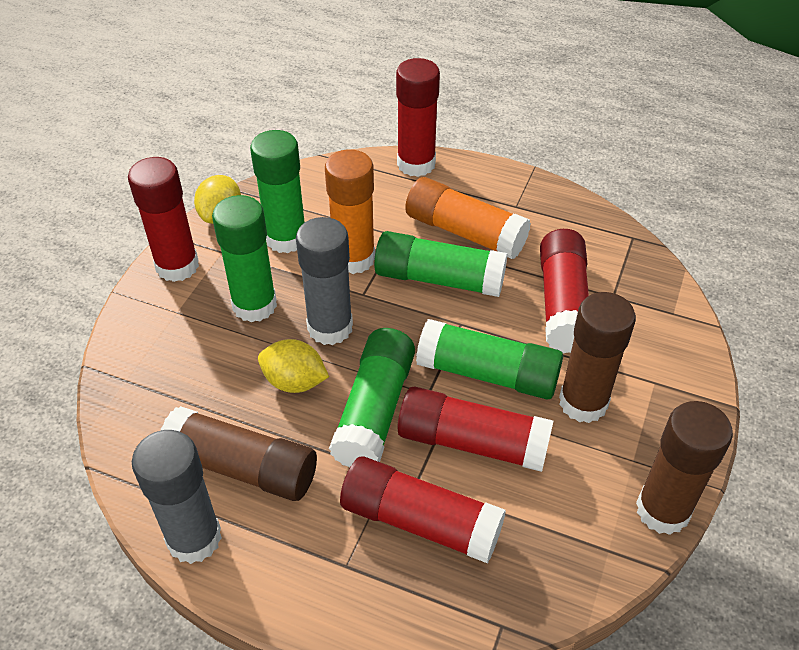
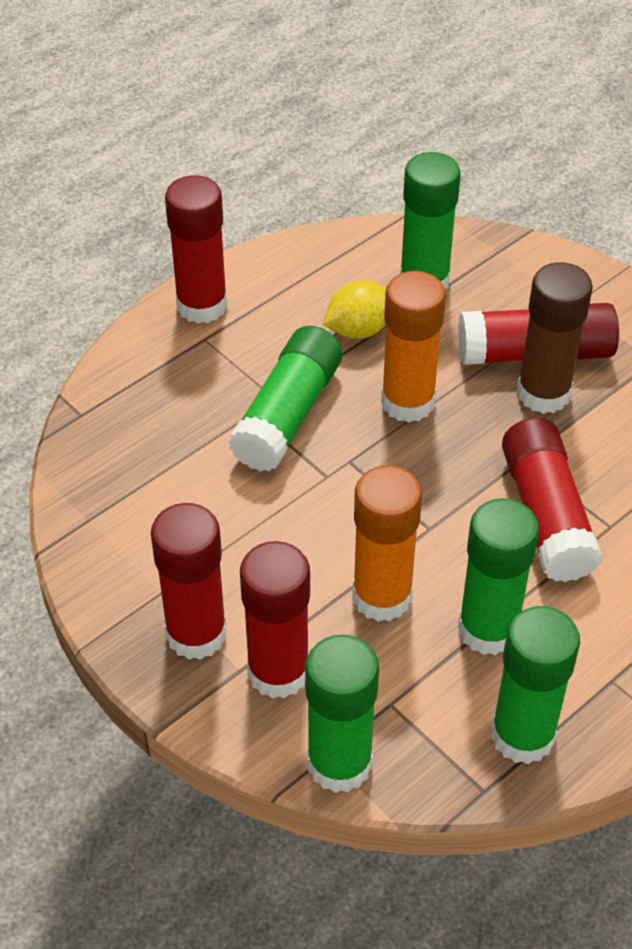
brown glue stick: 3 -> 1
grey glue stick: 2 -> 0
yellow lemon: 2 -> 1

